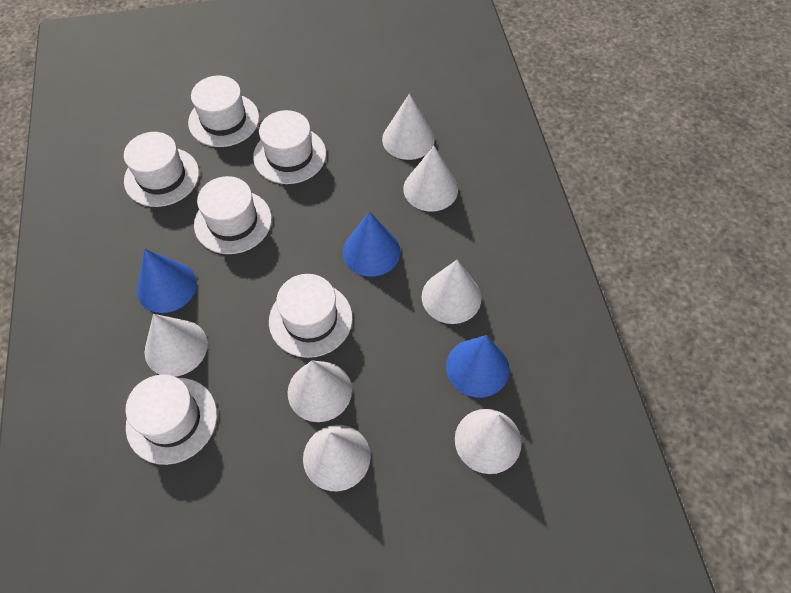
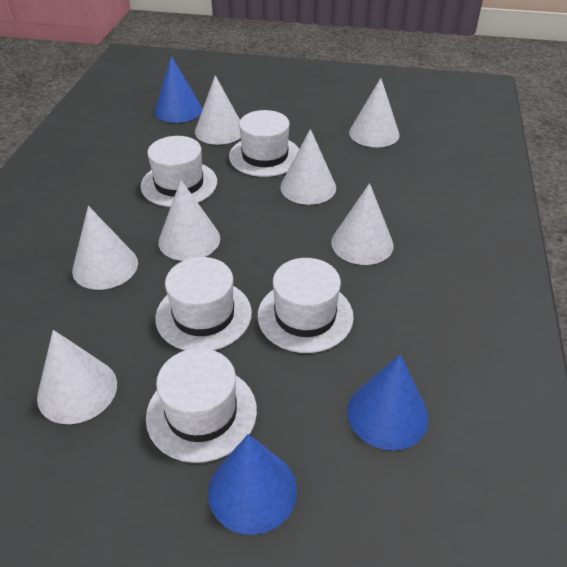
white hat: 6 -> 5

